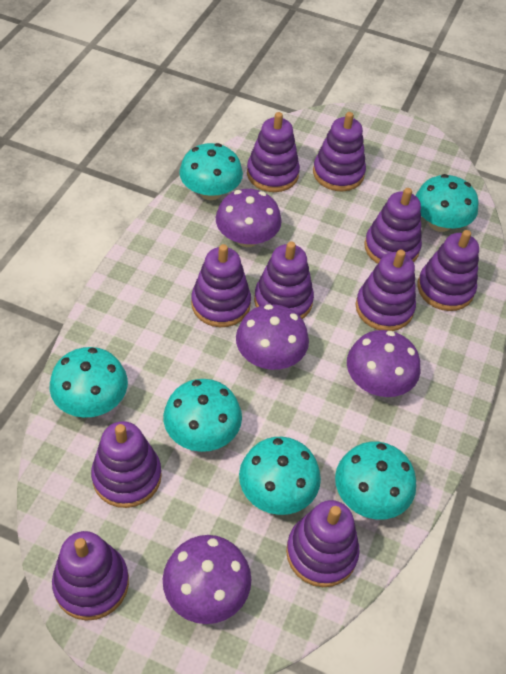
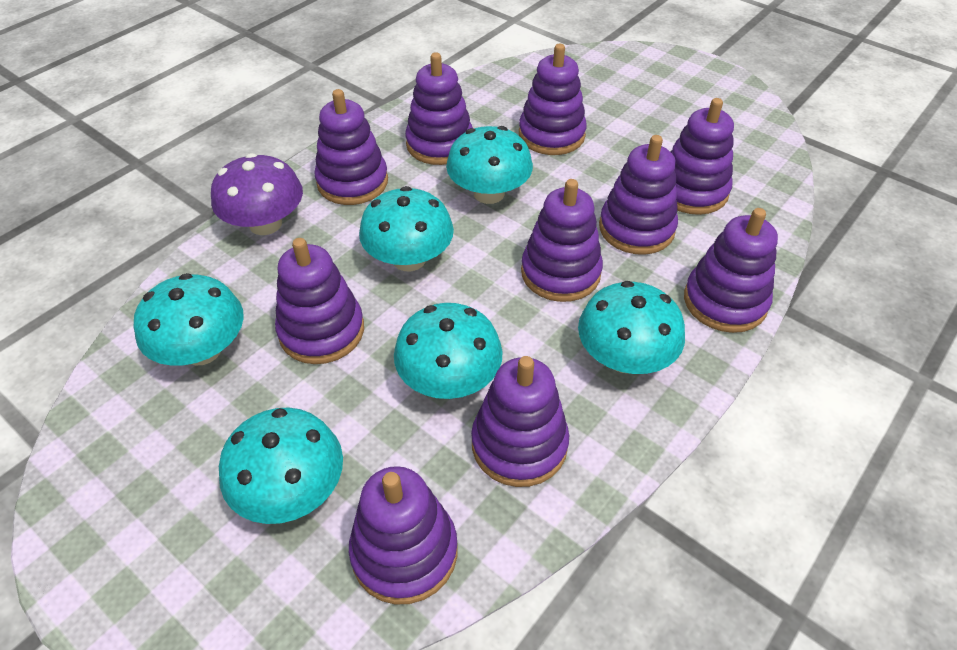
purple mushroom: 4 -> 1

